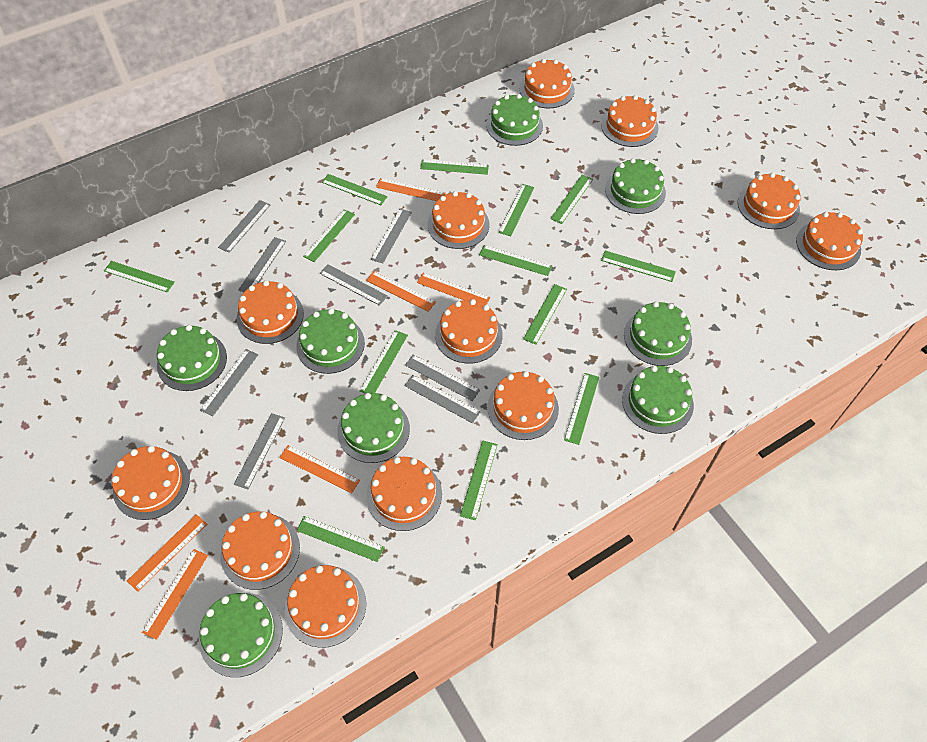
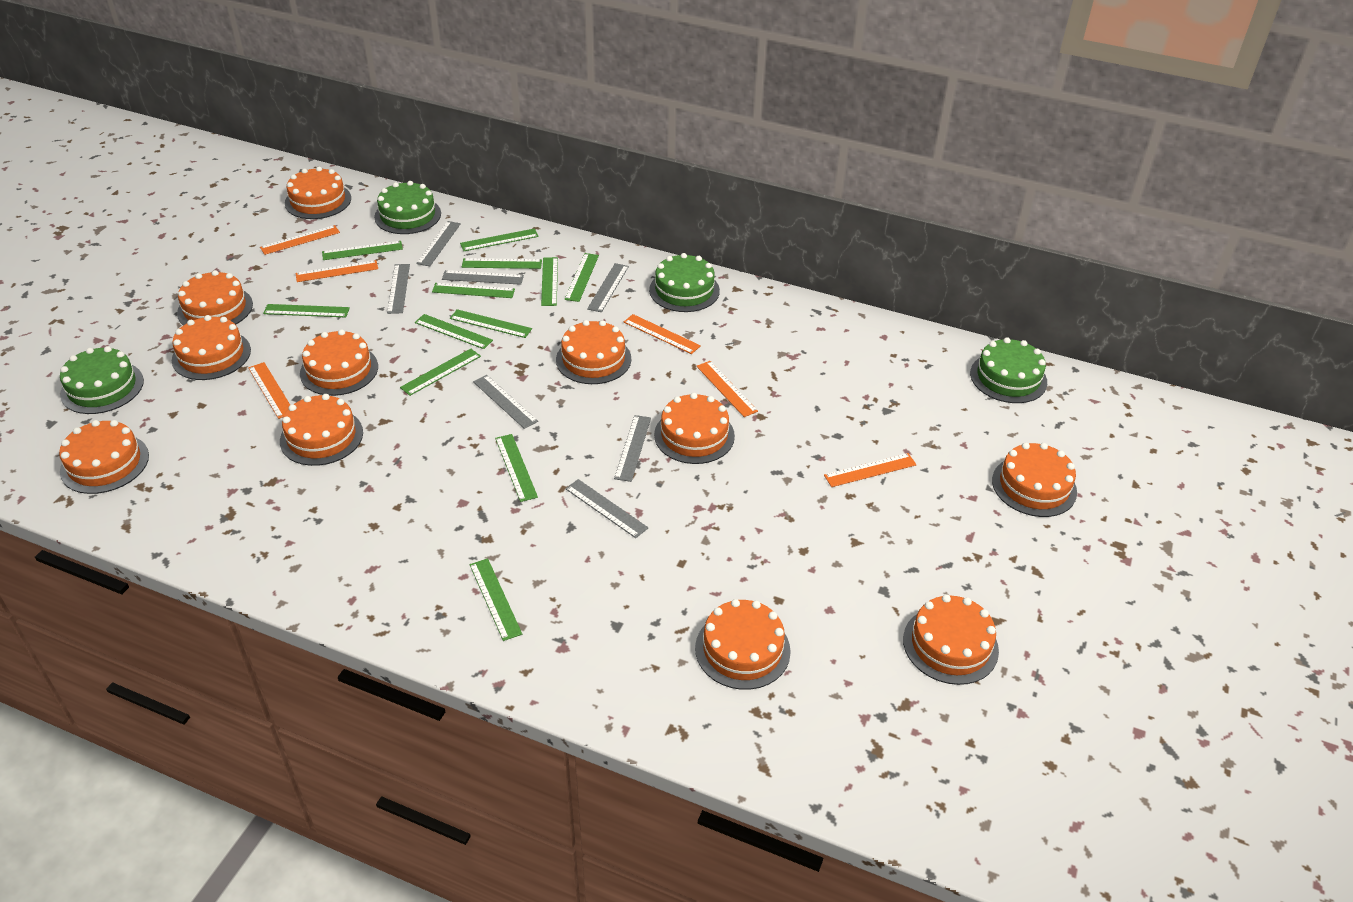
green cake: 8 -> 4
green ruler: 13 -> 12
grey ruler: 8 -> 7
orange cake: 12 -> 11

